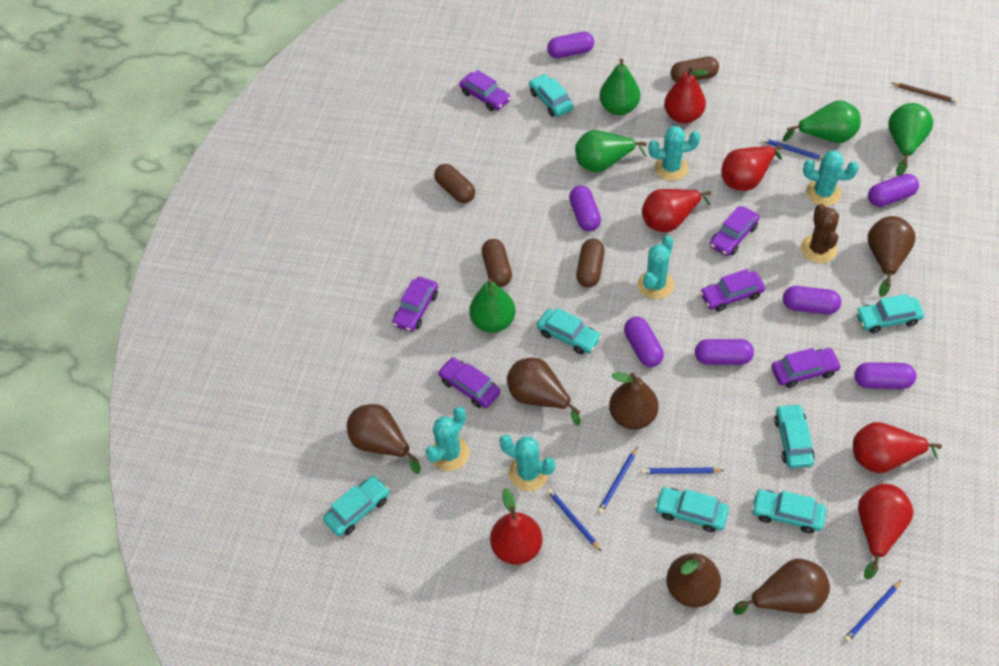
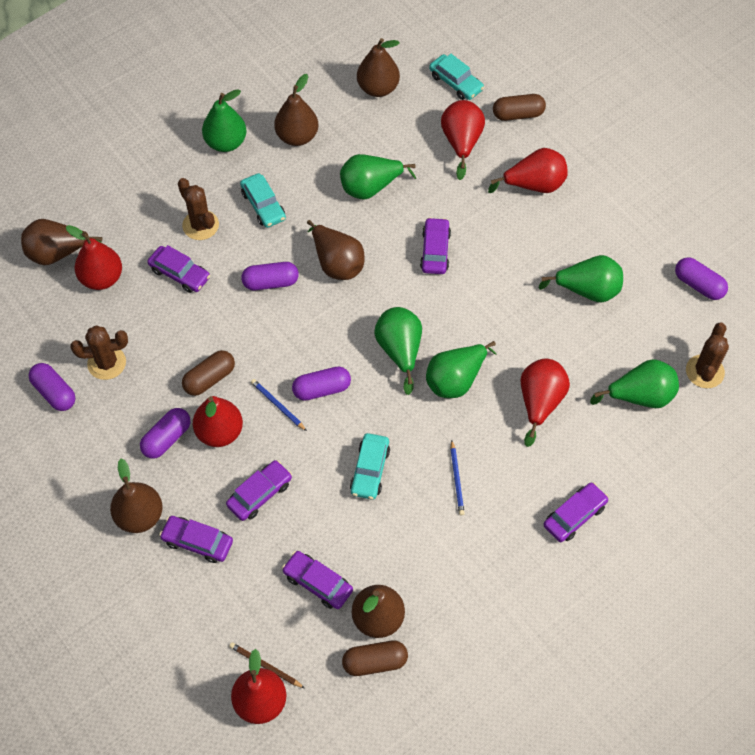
blue pencil: 5 -> 2
brown cactus: 1 -> 3
brown capsule: 4 -> 3
green pear: 5 -> 6
purple capsule: 7 -> 5
turquoise cactus: 5 -> 0
turquoise car: 7 -> 3

